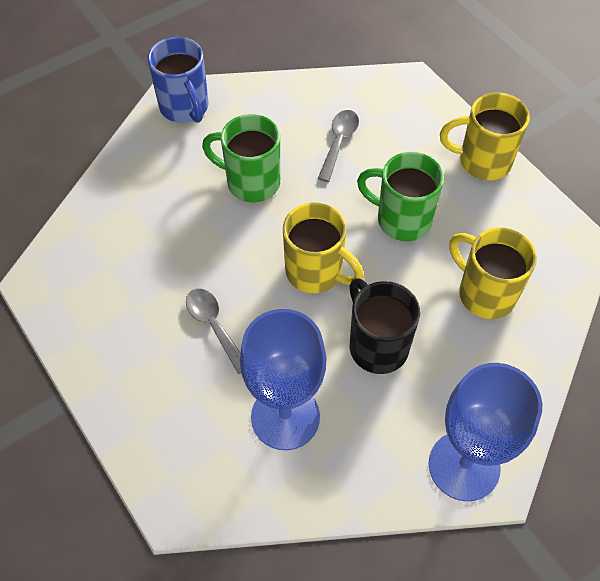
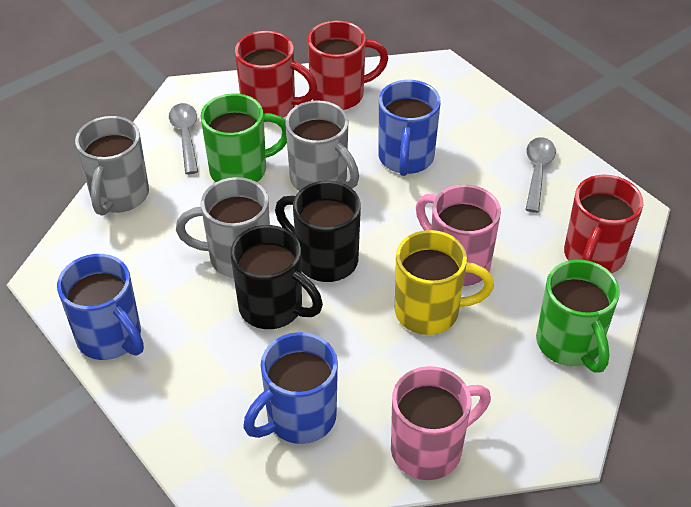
black mug: 1 -> 2
blue goblet: 2 -> 0
blue mug: 1 -> 3
grey mug: 0 -> 3
pink mug: 0 -> 2
red mug: 0 -> 3
yellow mug: 3 -> 1

